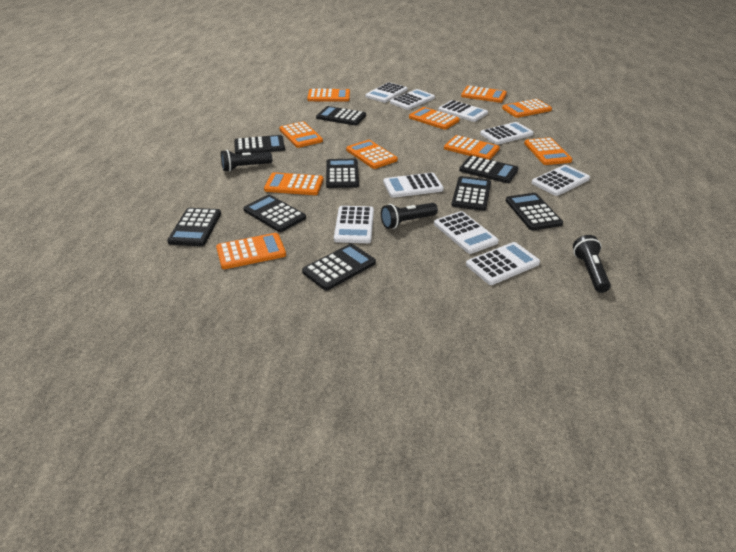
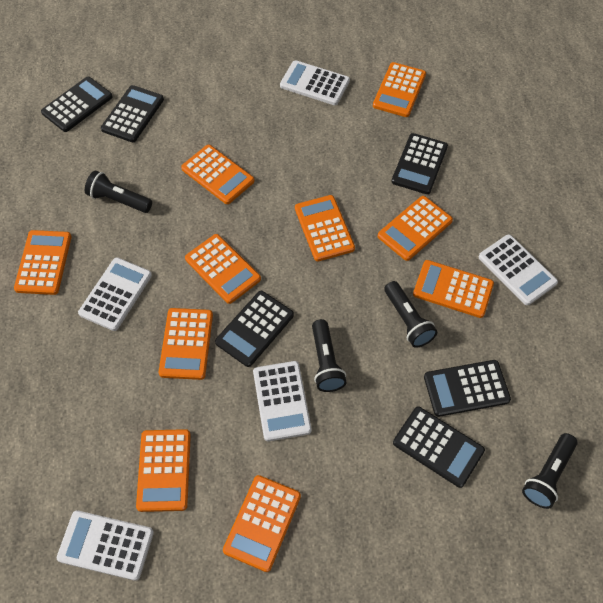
black calculator: 9 -> 6
black flashlight: 3 -> 4
white calculator: 9 -> 5

